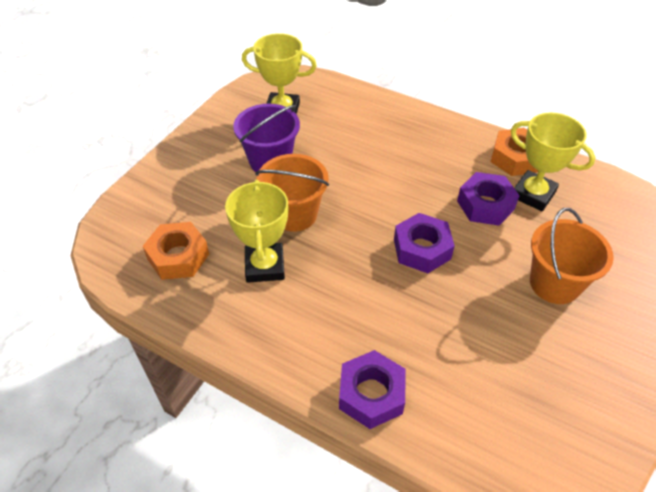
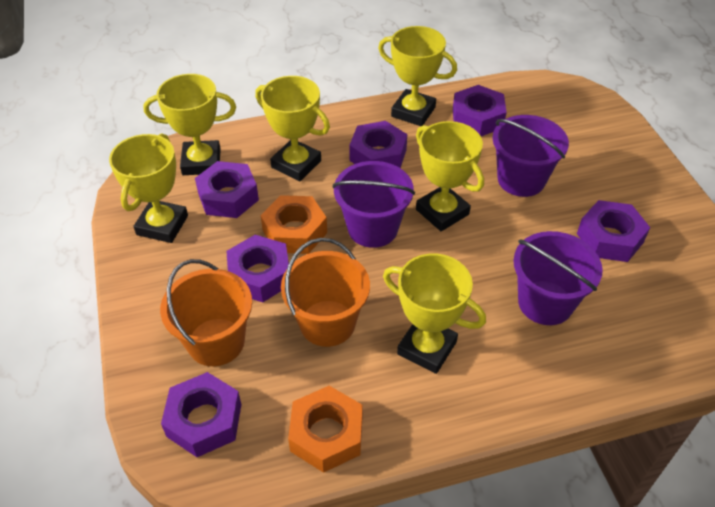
purple bucket: 1 -> 3
purple nut: 3 -> 6
yellow trophy: 3 -> 6

